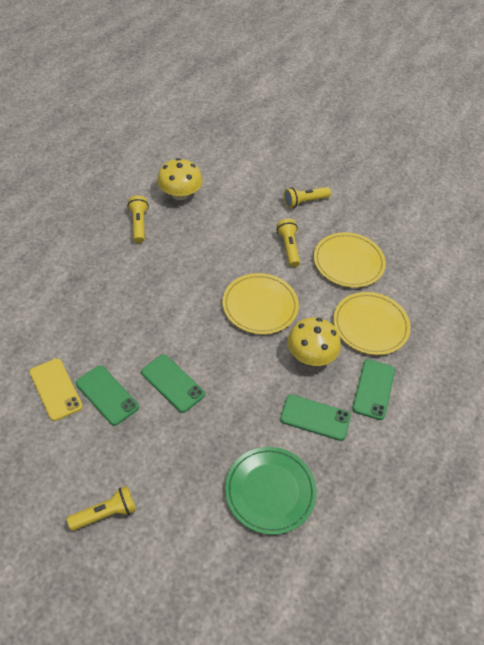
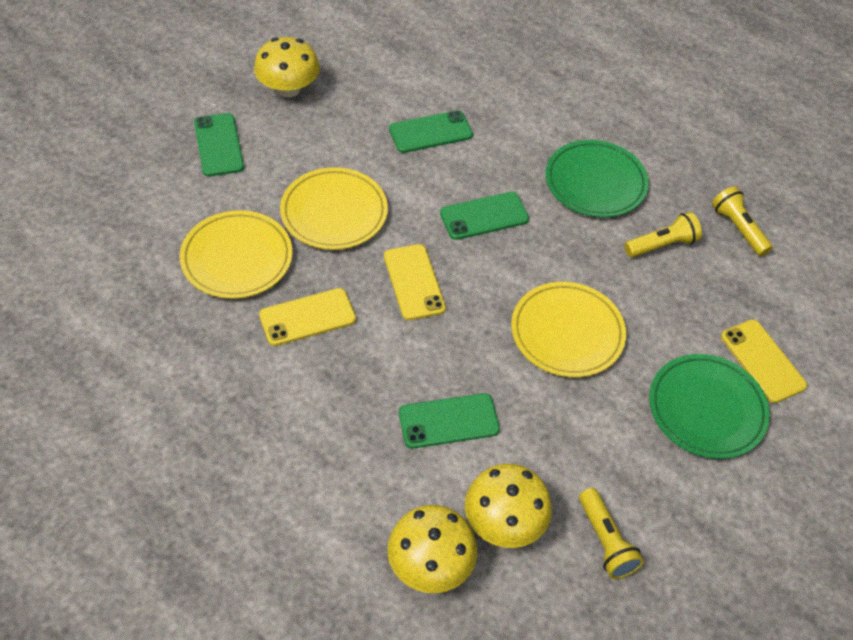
green plate: 1 -> 2
yellow flashlight: 4 -> 3
yellow mushroom: 2 -> 3
yellow phone: 1 -> 3

